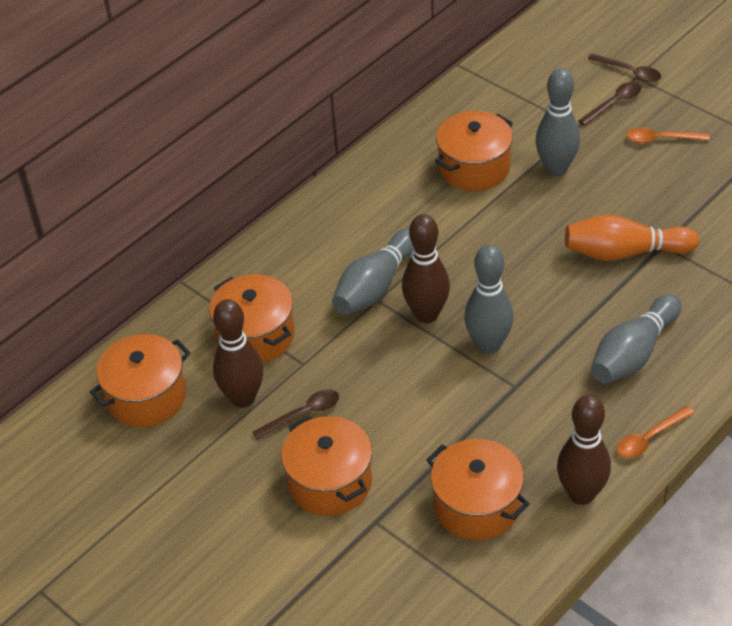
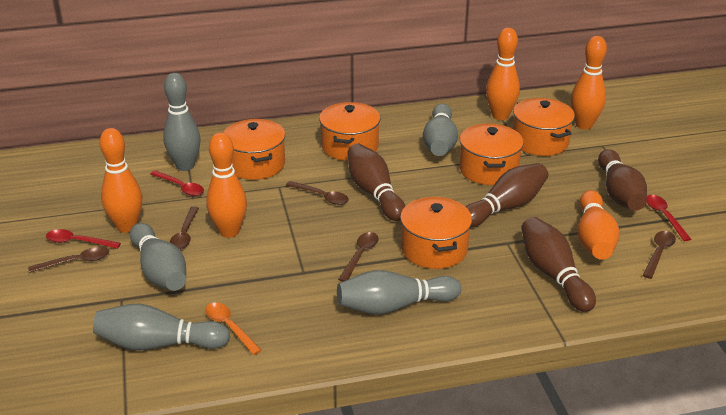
brown bowling pin: 3 -> 4
brown spoon: 3 -> 5
grey bowling pin: 4 -> 5
orange bowling pin: 1 -> 5
orange spoon: 2 -> 1
red spoon: 0 -> 3

